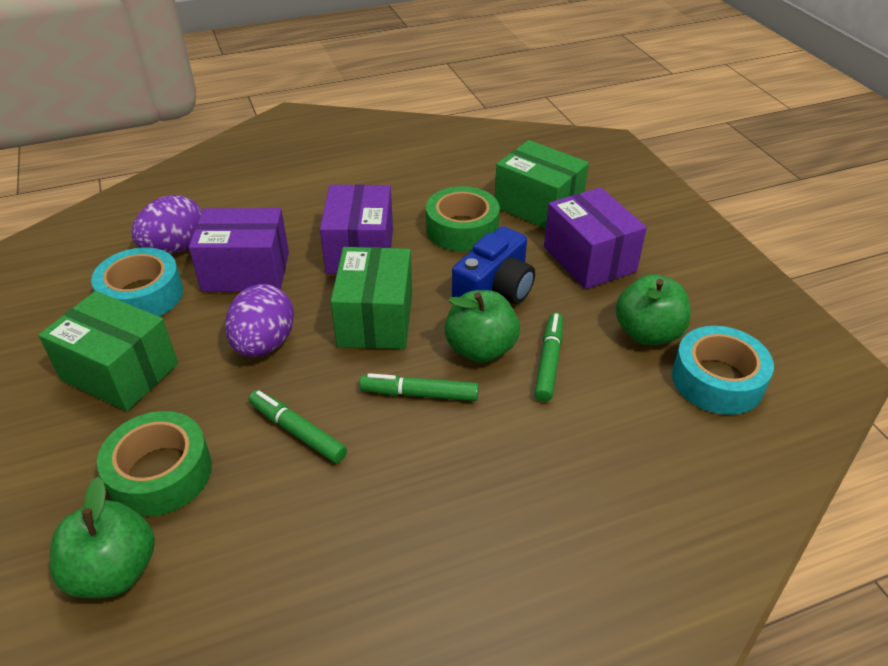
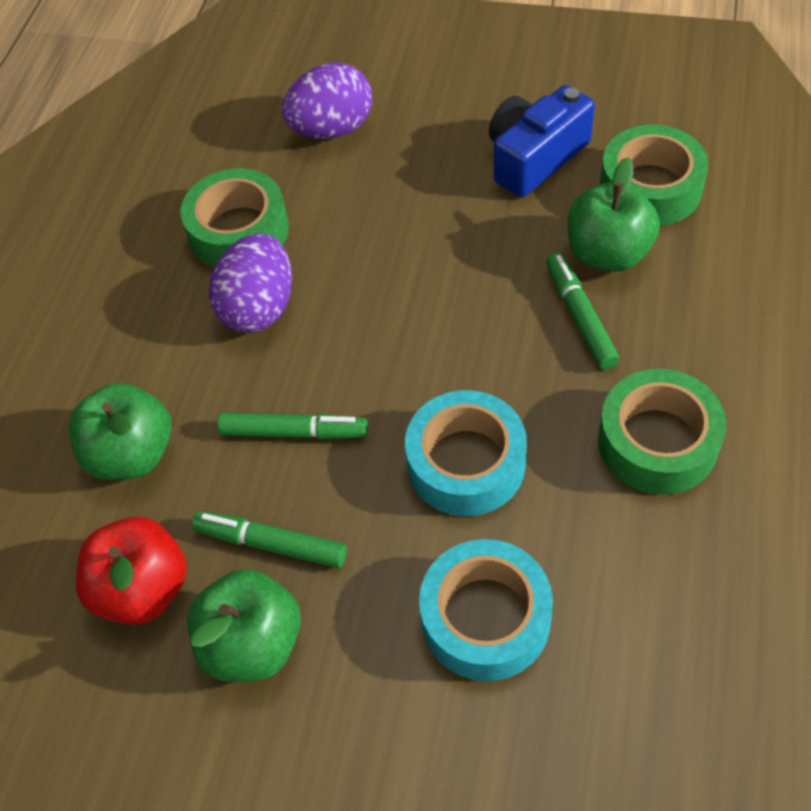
green box: 3 -> 0
green tape: 2 -> 3
purple box: 3 -> 0
red apple: 0 -> 1

